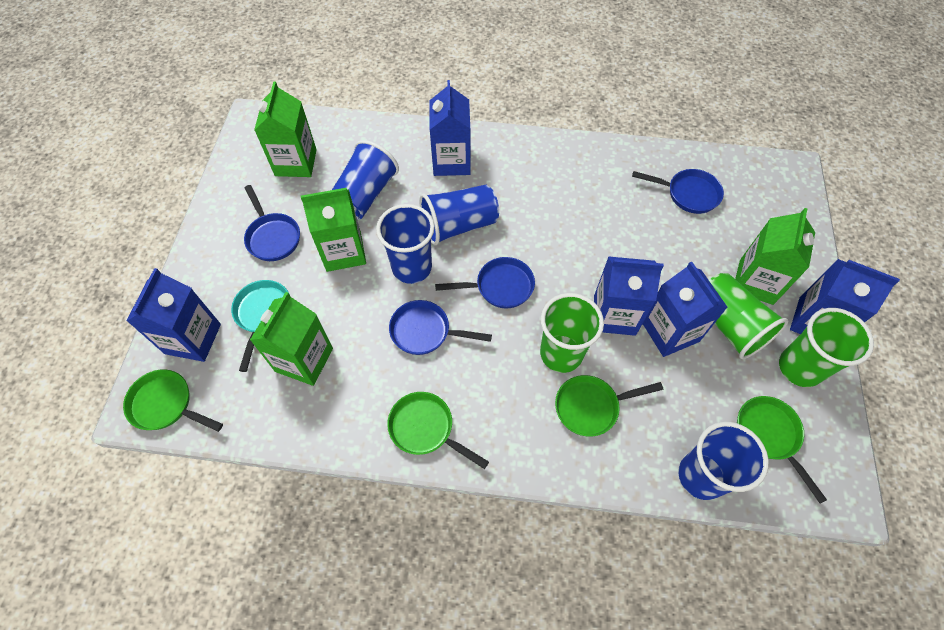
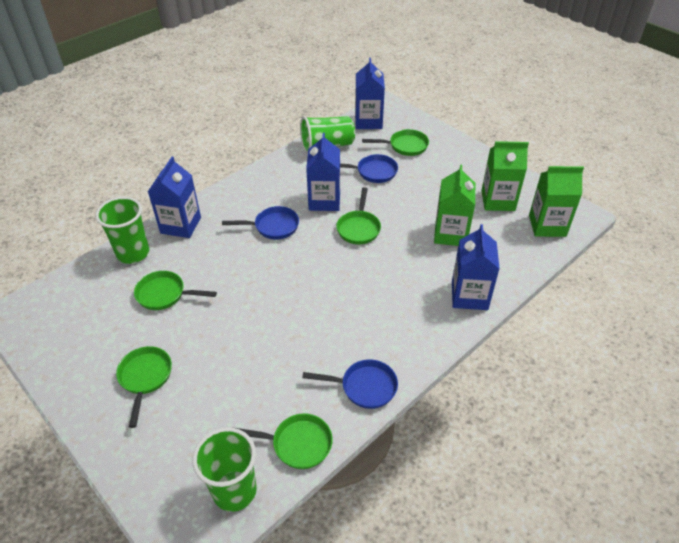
blue carton: 5 -> 4
blue cup: 4 -> 0
blue pan: 4 -> 3
green carton: 4 -> 3
green pan: 4 -> 5
turquoise pan: 1 -> 0

